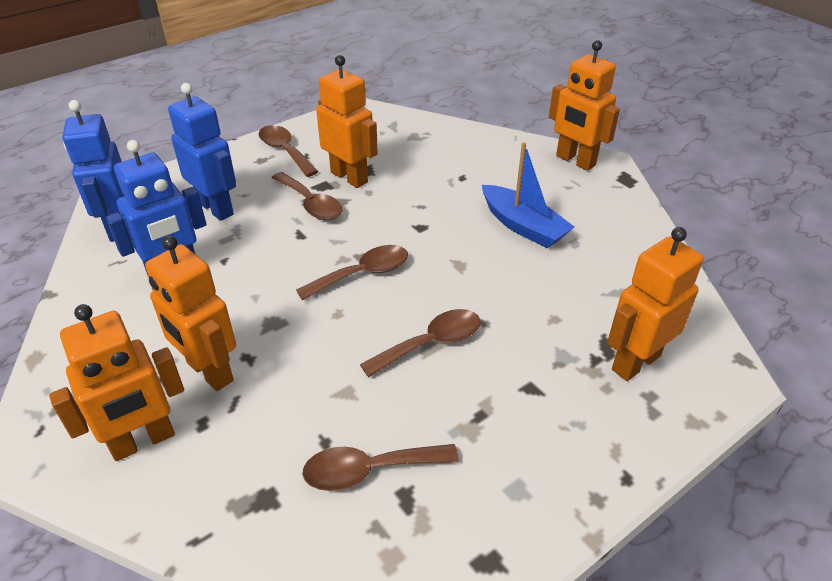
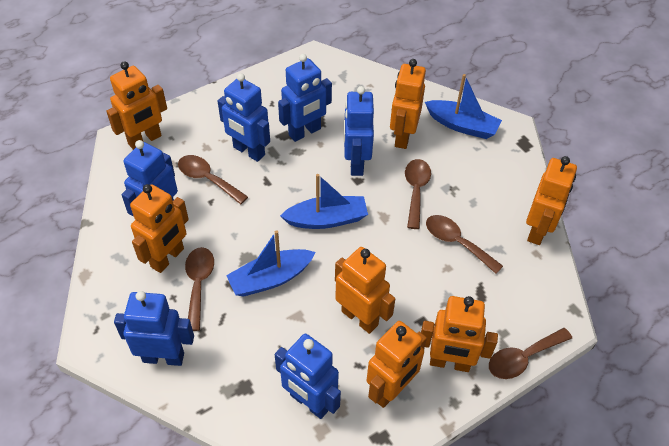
blue boat: 1 -> 3
blue robot: 3 -> 6
orange robot: 5 -> 7

